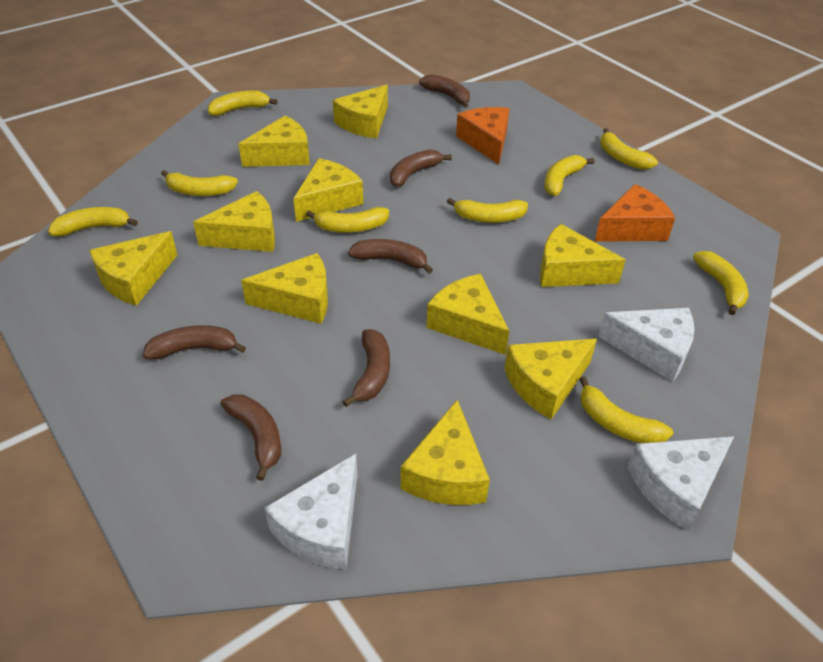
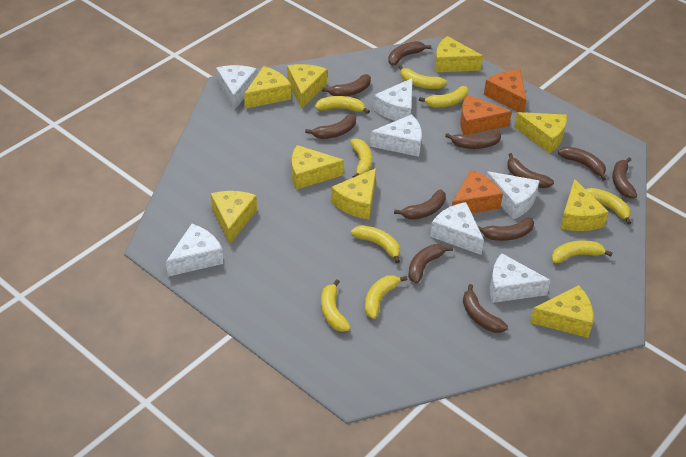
brown banana: 6 -> 11
orange cheese: 2 -> 3
white cheese: 3 -> 7
yellow cheese: 10 -> 9

